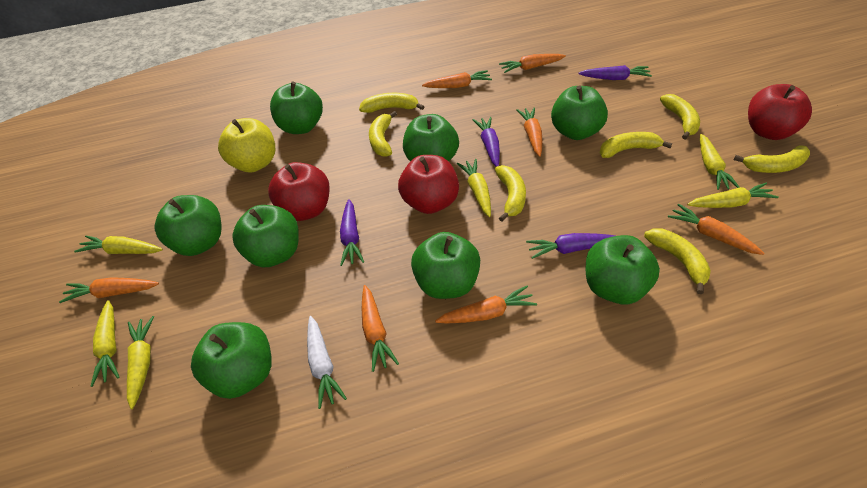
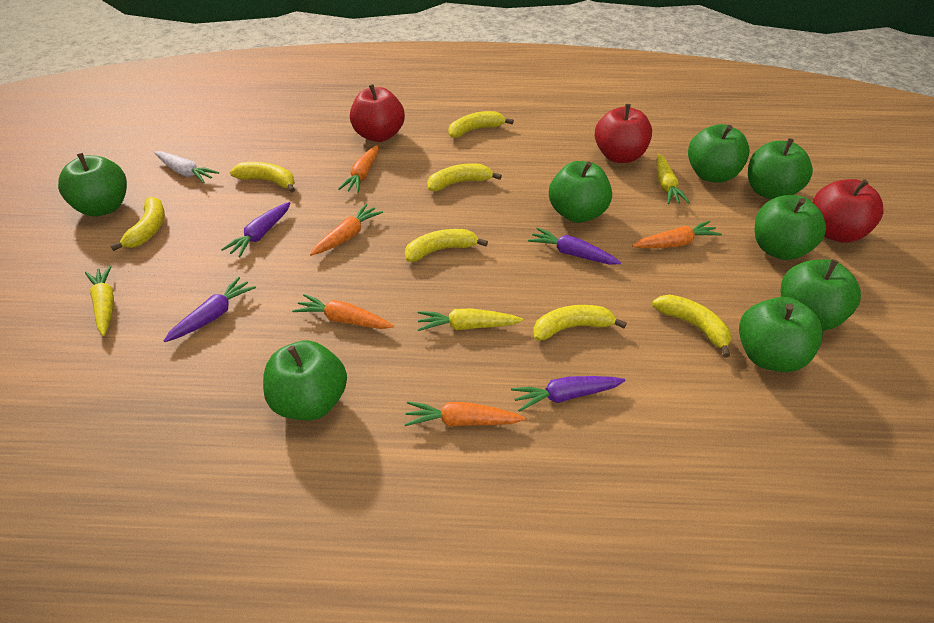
orange carrot: 7 -> 5
yellow apple: 1 -> 0
yellow carrot: 6 -> 3

